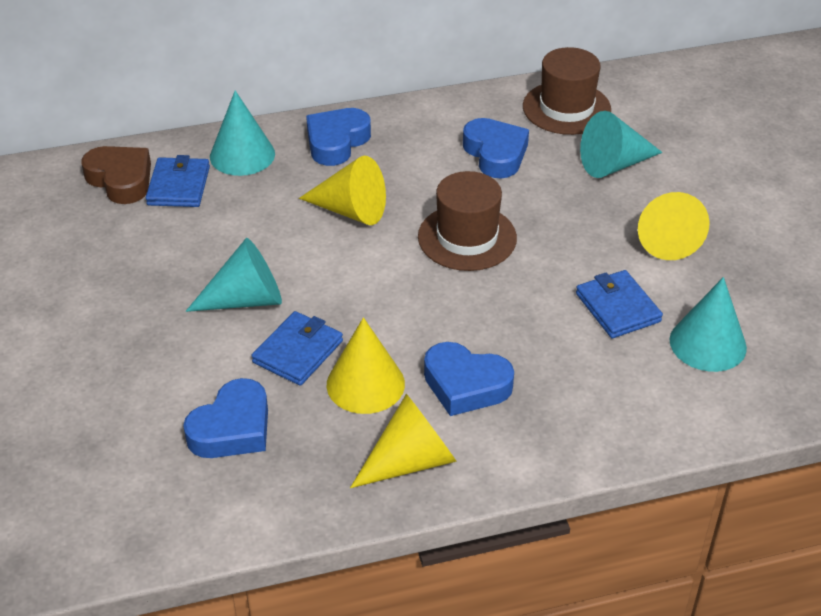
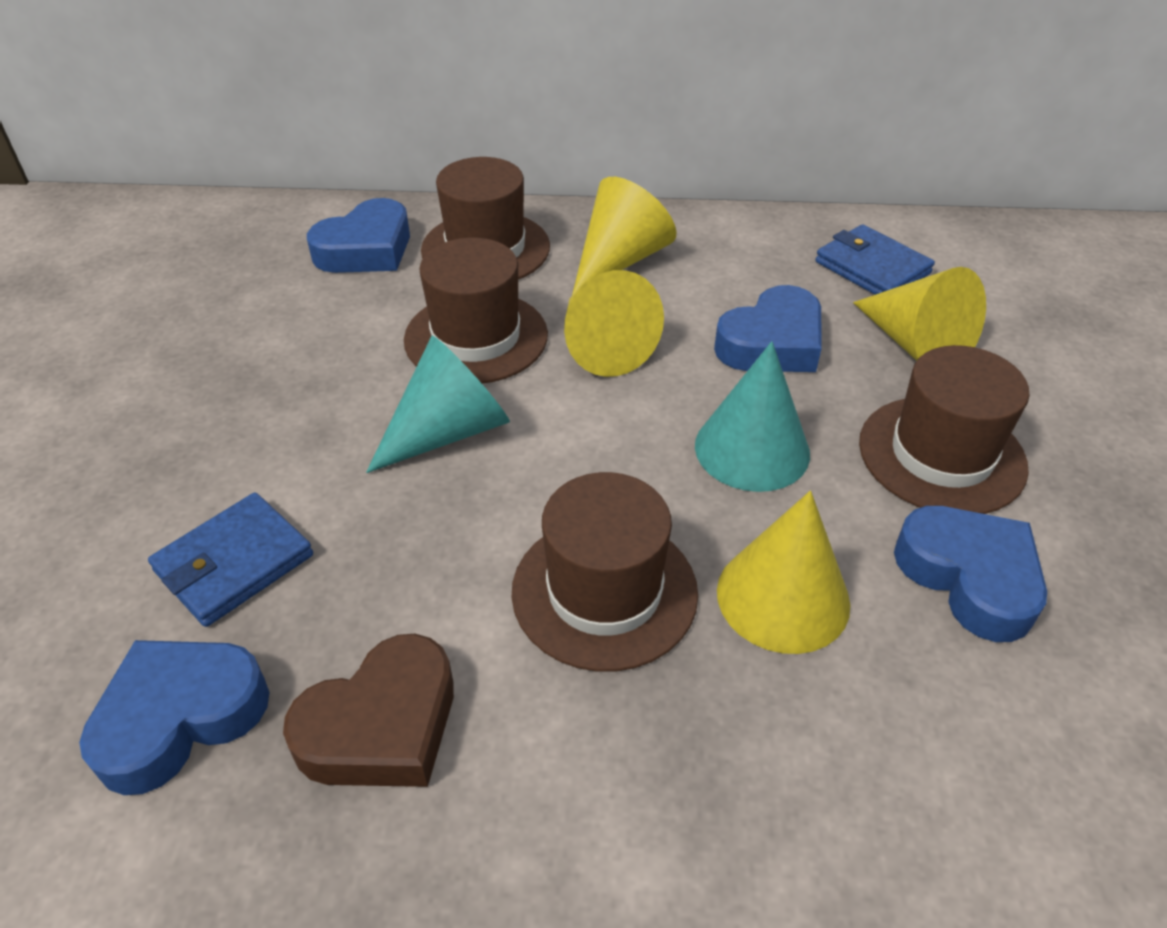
blue wallet: 3 -> 2
brown hat: 2 -> 4
turquoise cone: 4 -> 2

